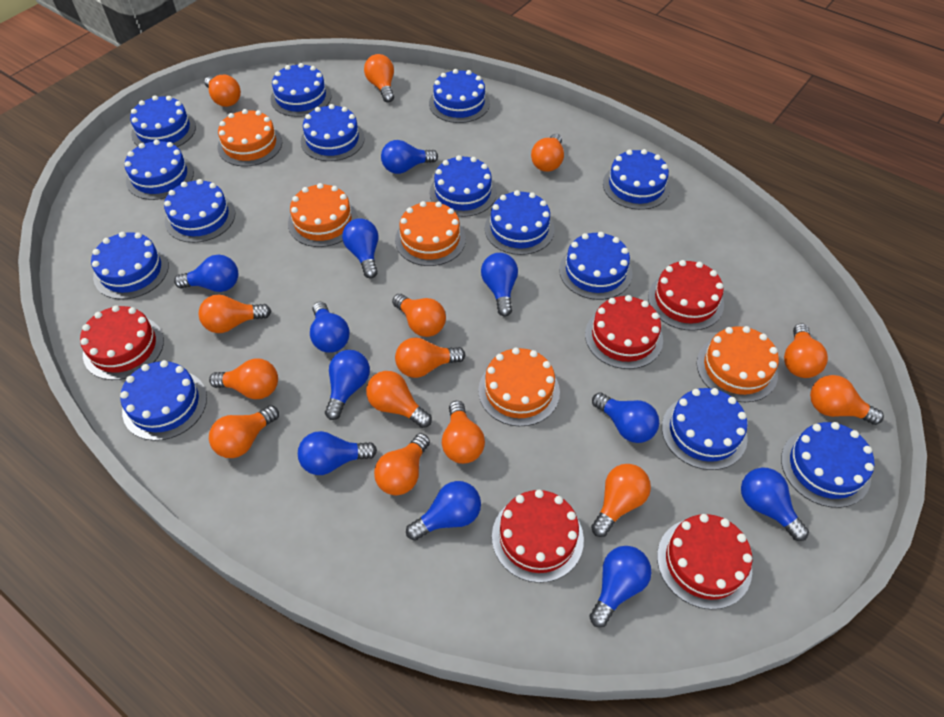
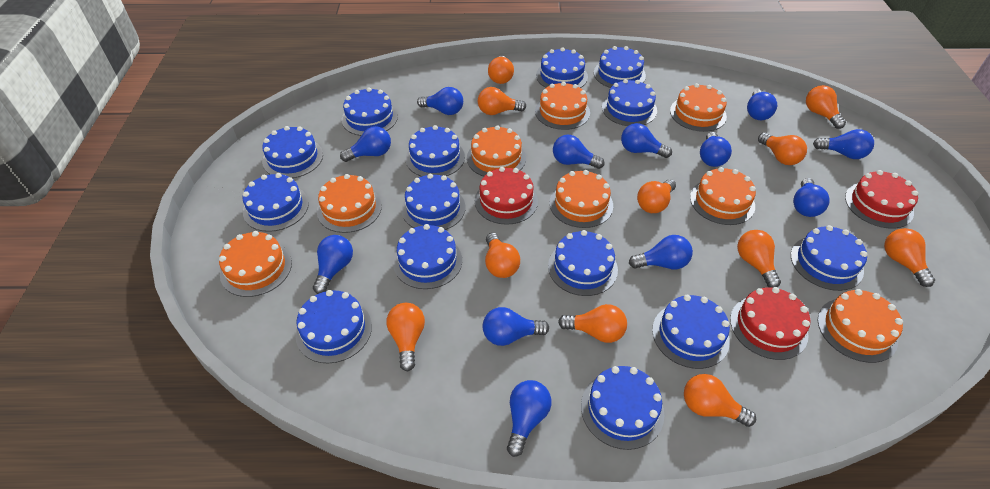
blue light bulb: 11 -> 12
orange cake: 5 -> 8
orange light bulb: 14 -> 11
red cake: 5 -> 3

